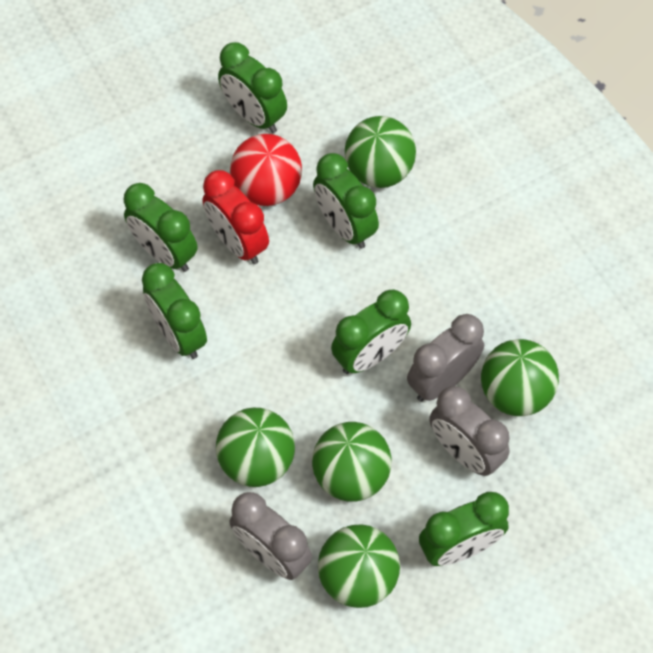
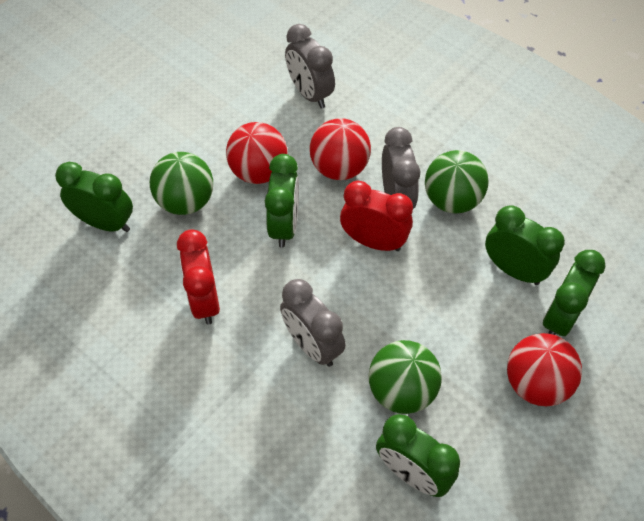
green ball: 5 -> 3
green clock: 6 -> 5
red ball: 1 -> 3
red clock: 1 -> 2

